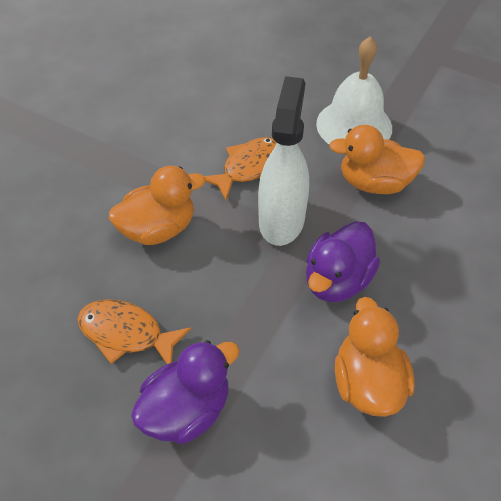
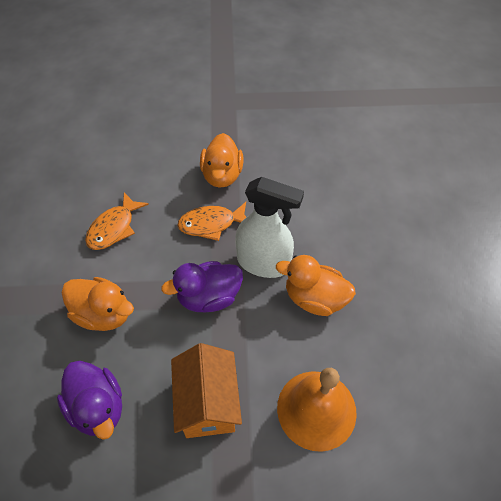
orange bell: 0 -> 1
orange house: 0 -> 1
white bell: 1 -> 0

